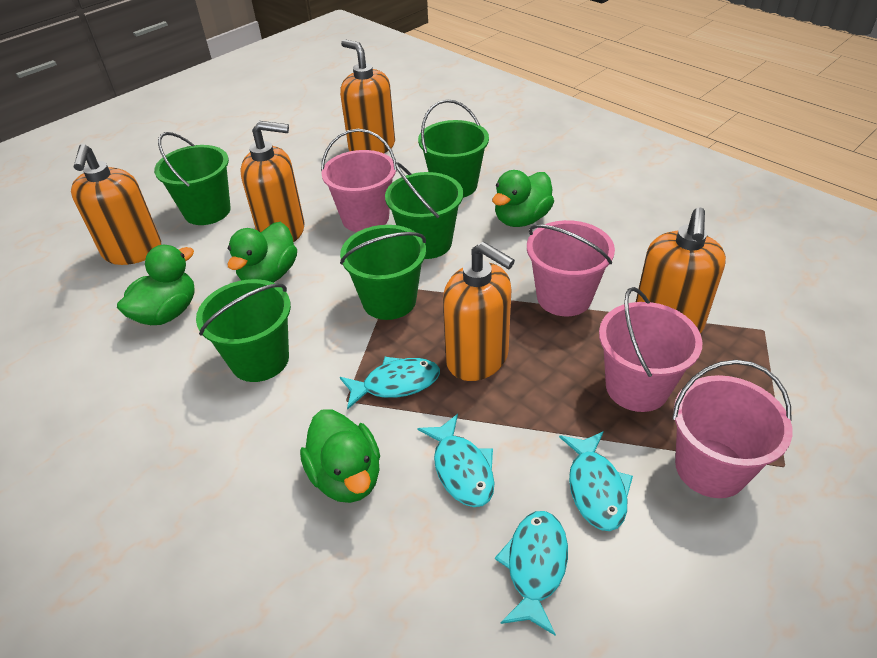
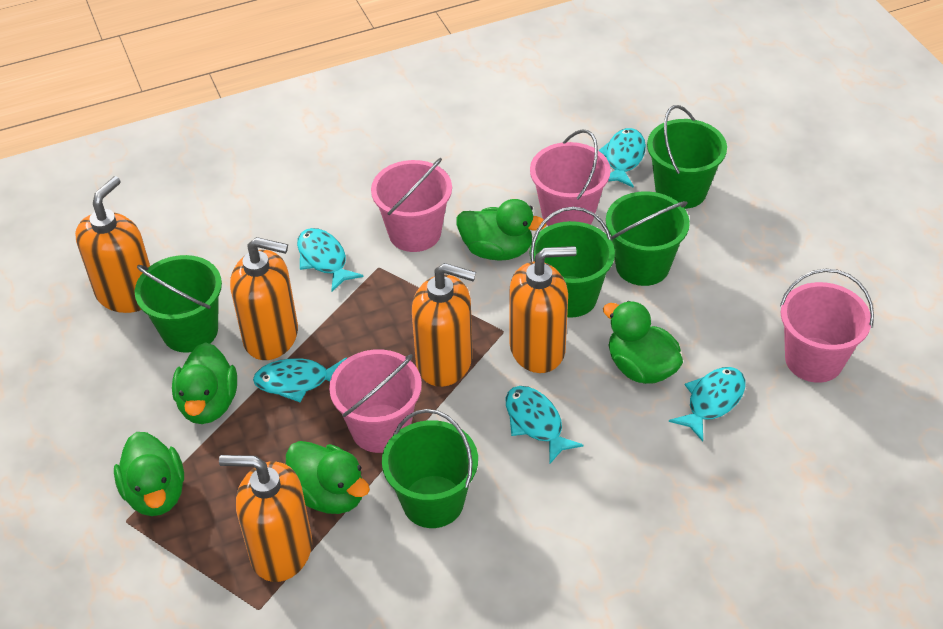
green duck: 4 -> 5
turquoise fish: 4 -> 5

